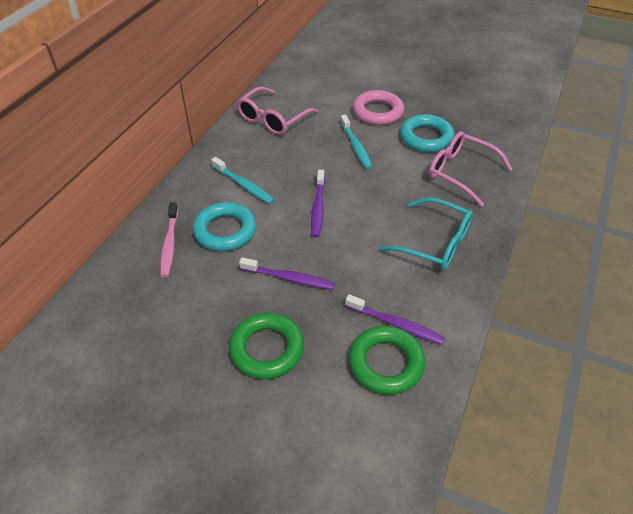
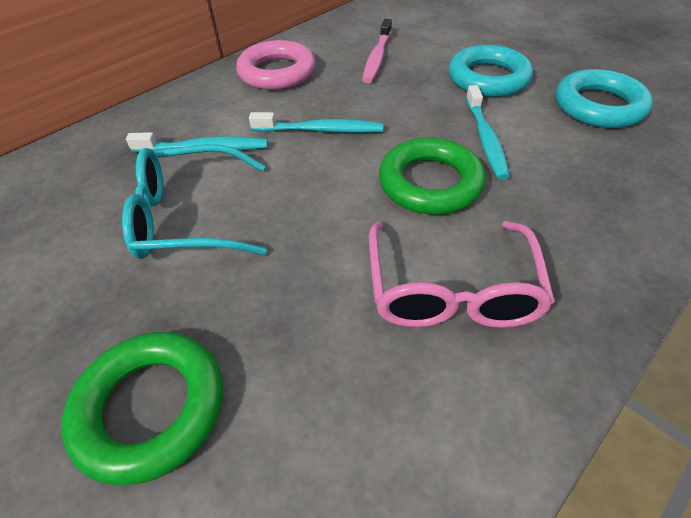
pink glasses: 2 -> 1
purple toothbrush: 3 -> 0
turquoise toothbrush: 2 -> 3

